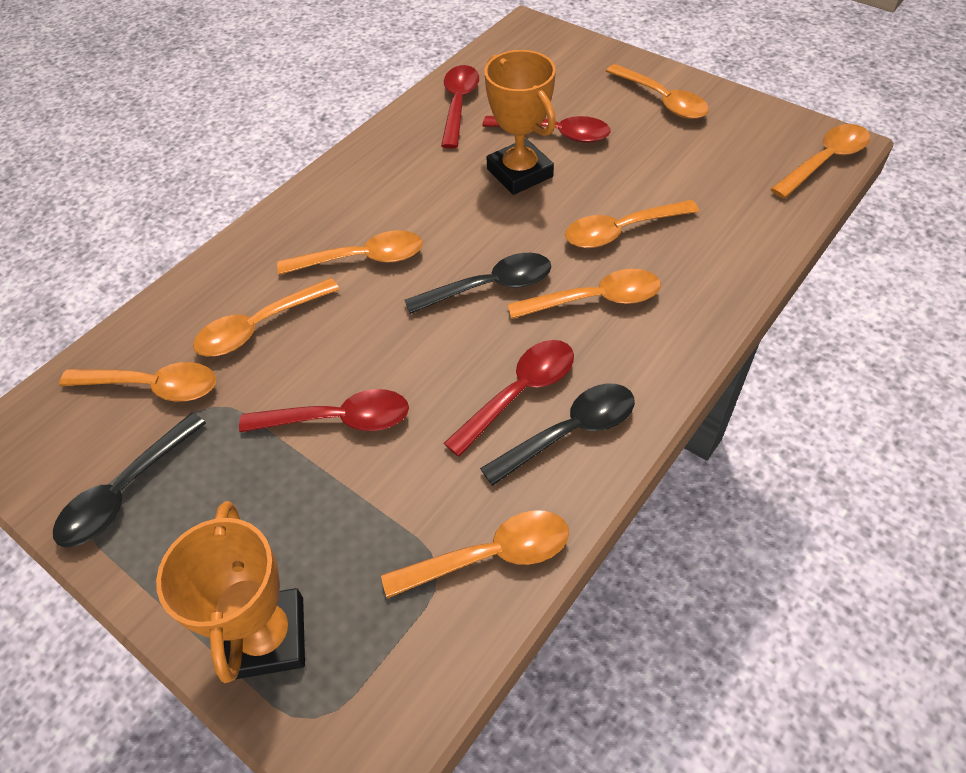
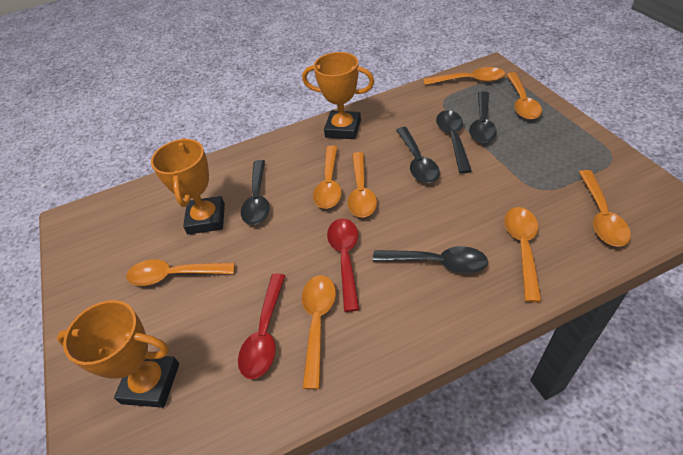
black spoon: 3 -> 5
orange trophy: 2 -> 3
red spoon: 4 -> 2

